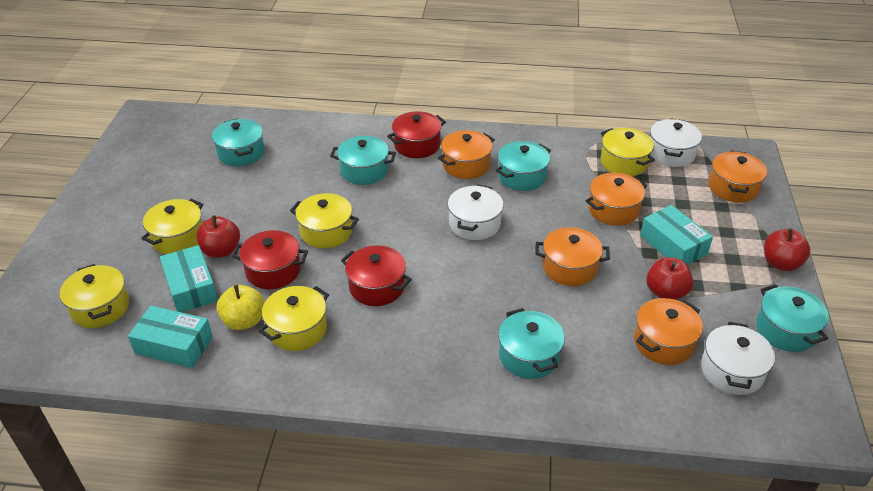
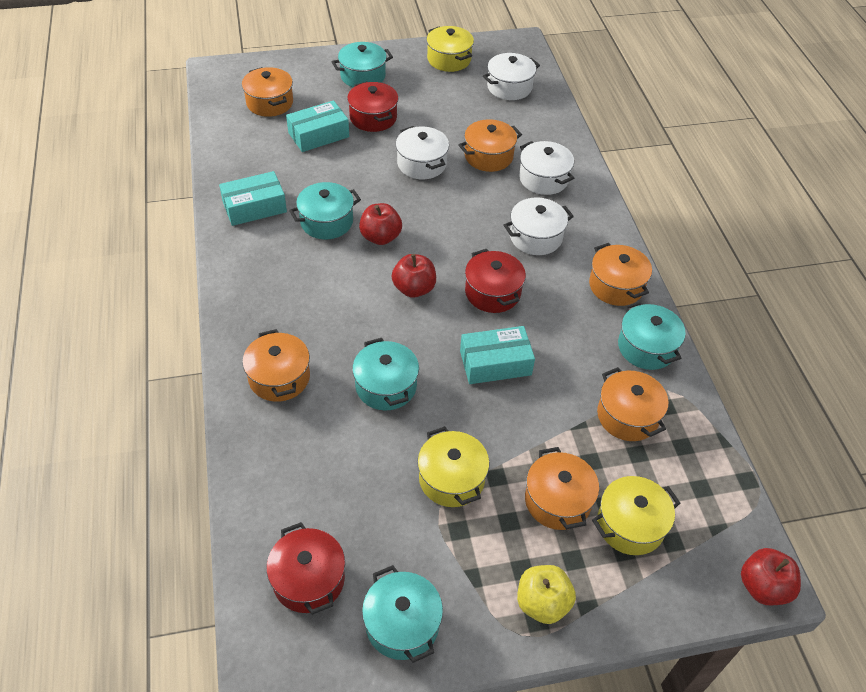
orange pot: 5 -> 6
white pot: 3 -> 4
yellow pot: 5 -> 3

